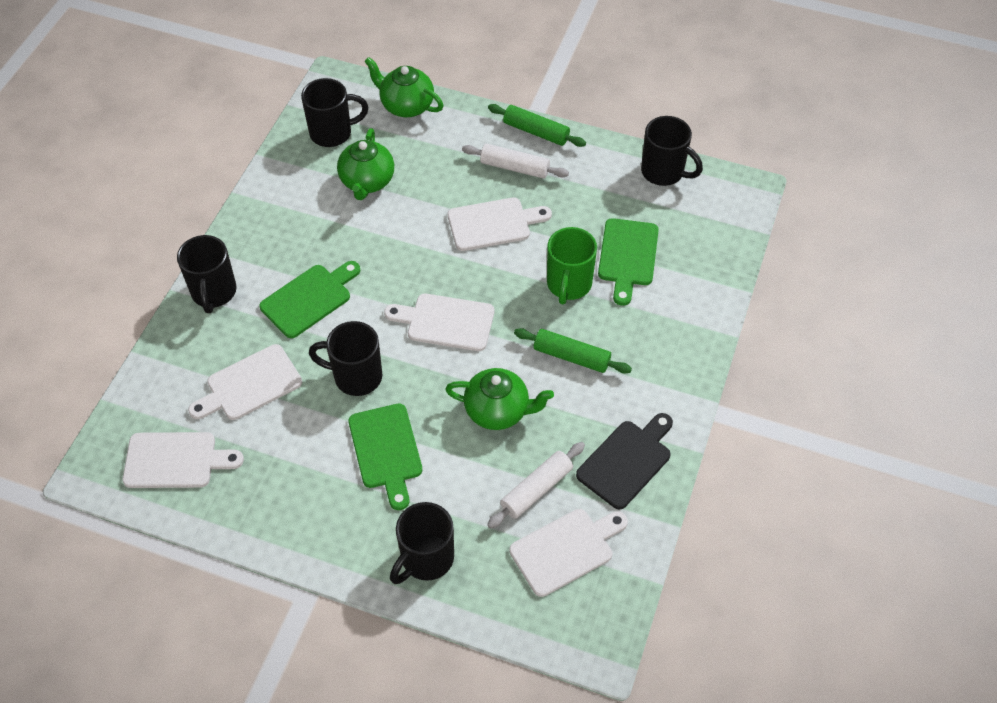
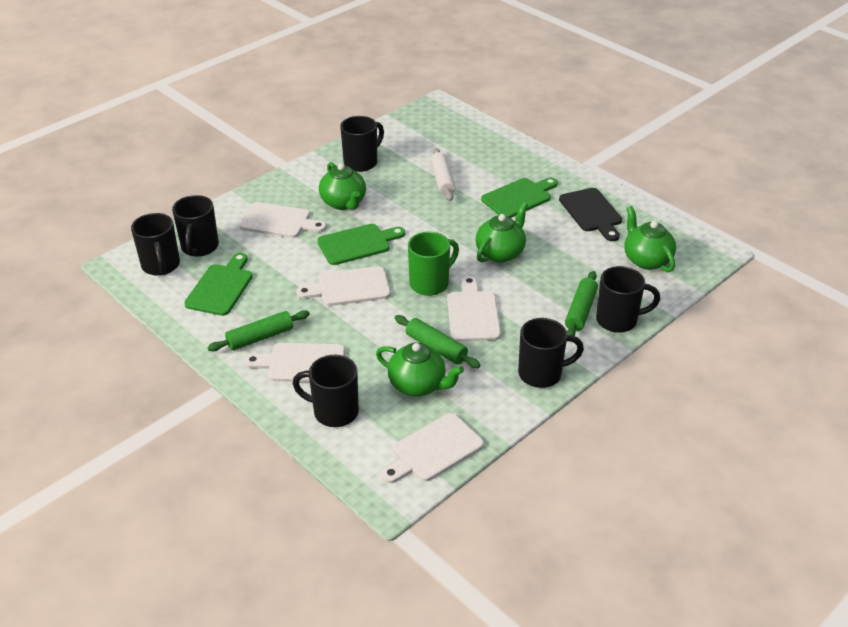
black mug: 5 -> 6
green rolling pin: 2 -> 3
green teapot: 3 -> 4
white rolling pin: 2 -> 1

